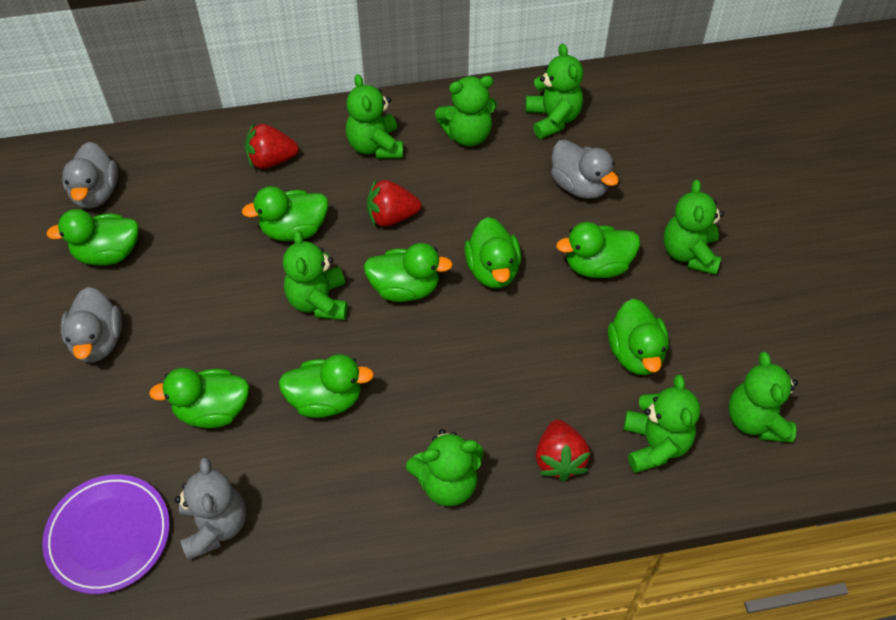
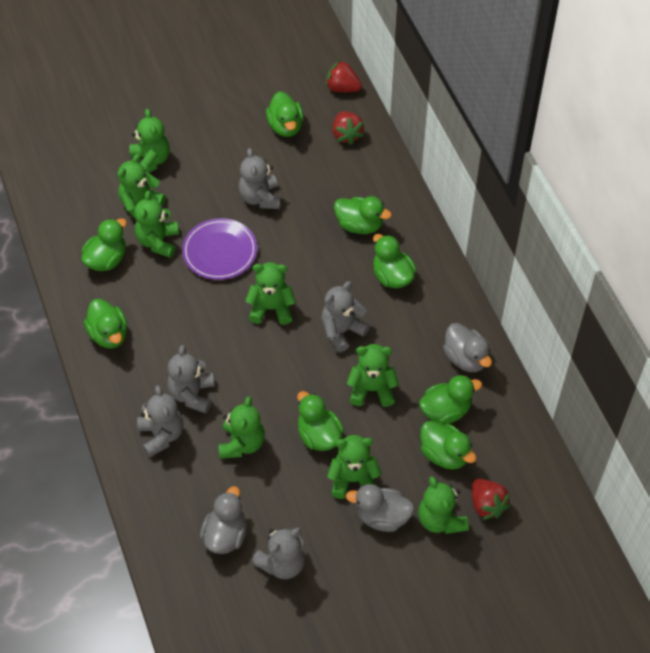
grey teddy bear: 1 -> 5

